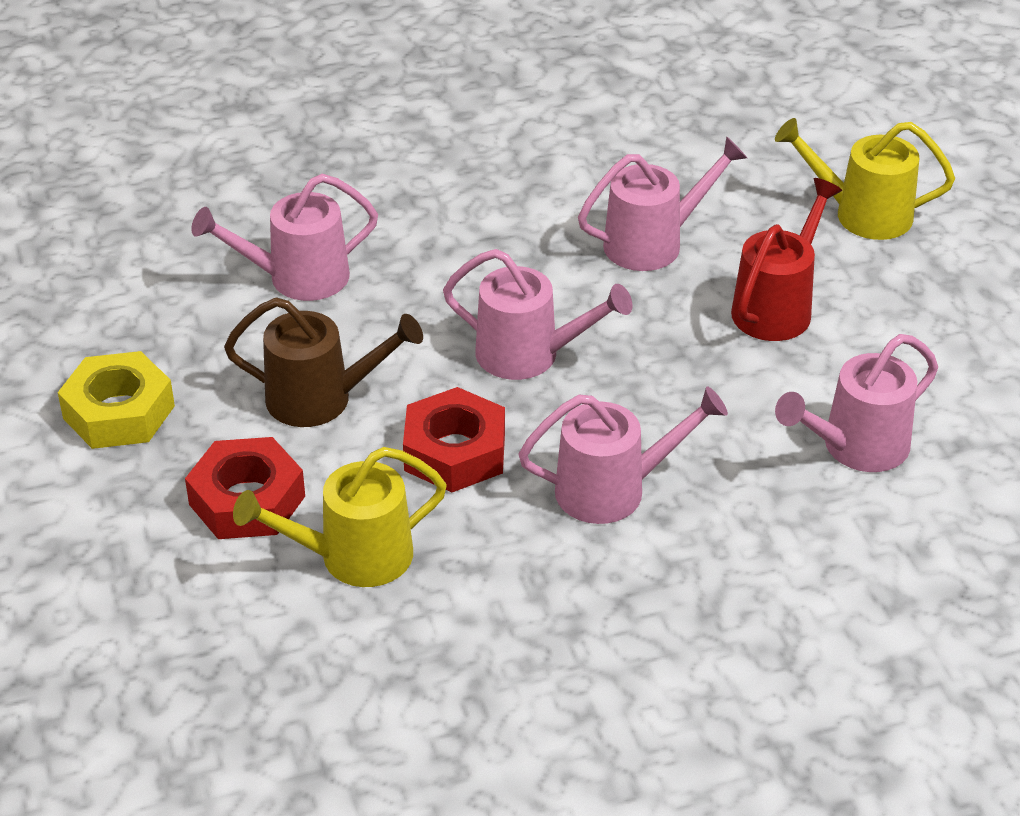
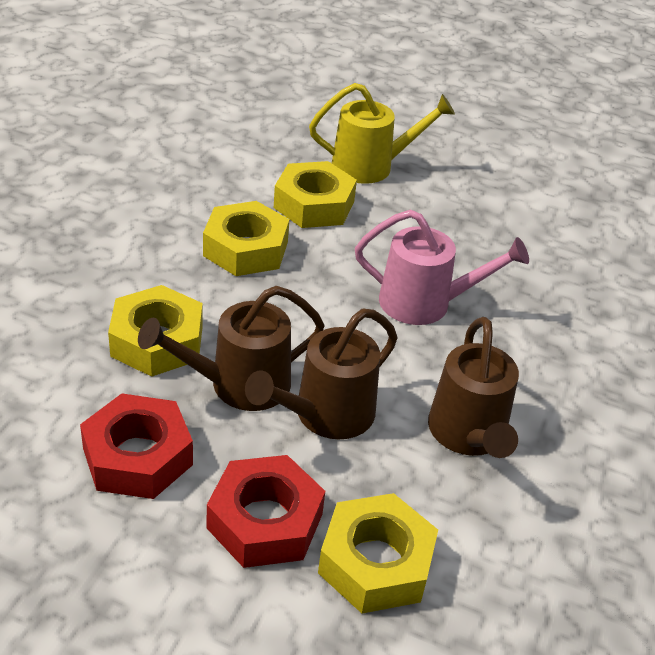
brown watering can: 1 -> 3
pink watering can: 5 -> 1
red watering can: 1 -> 0
yellow nut: 1 -> 4
yellow watering can: 2 -> 1

